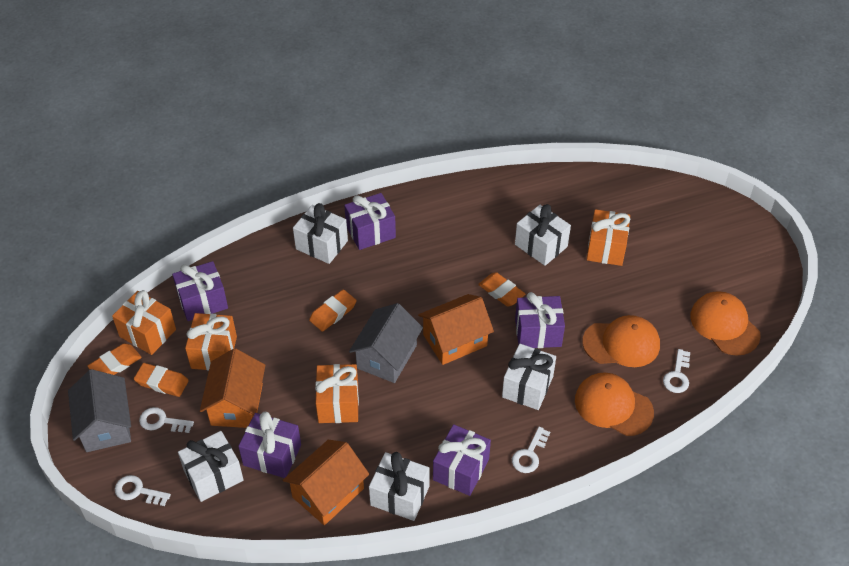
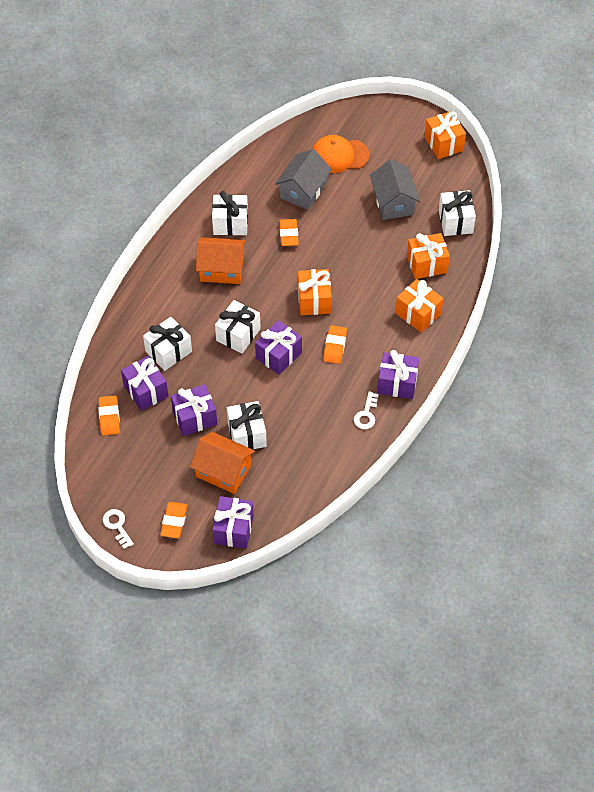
orange cap: 3 -> 1
orange house: 3 -> 2
white key: 4 -> 2

